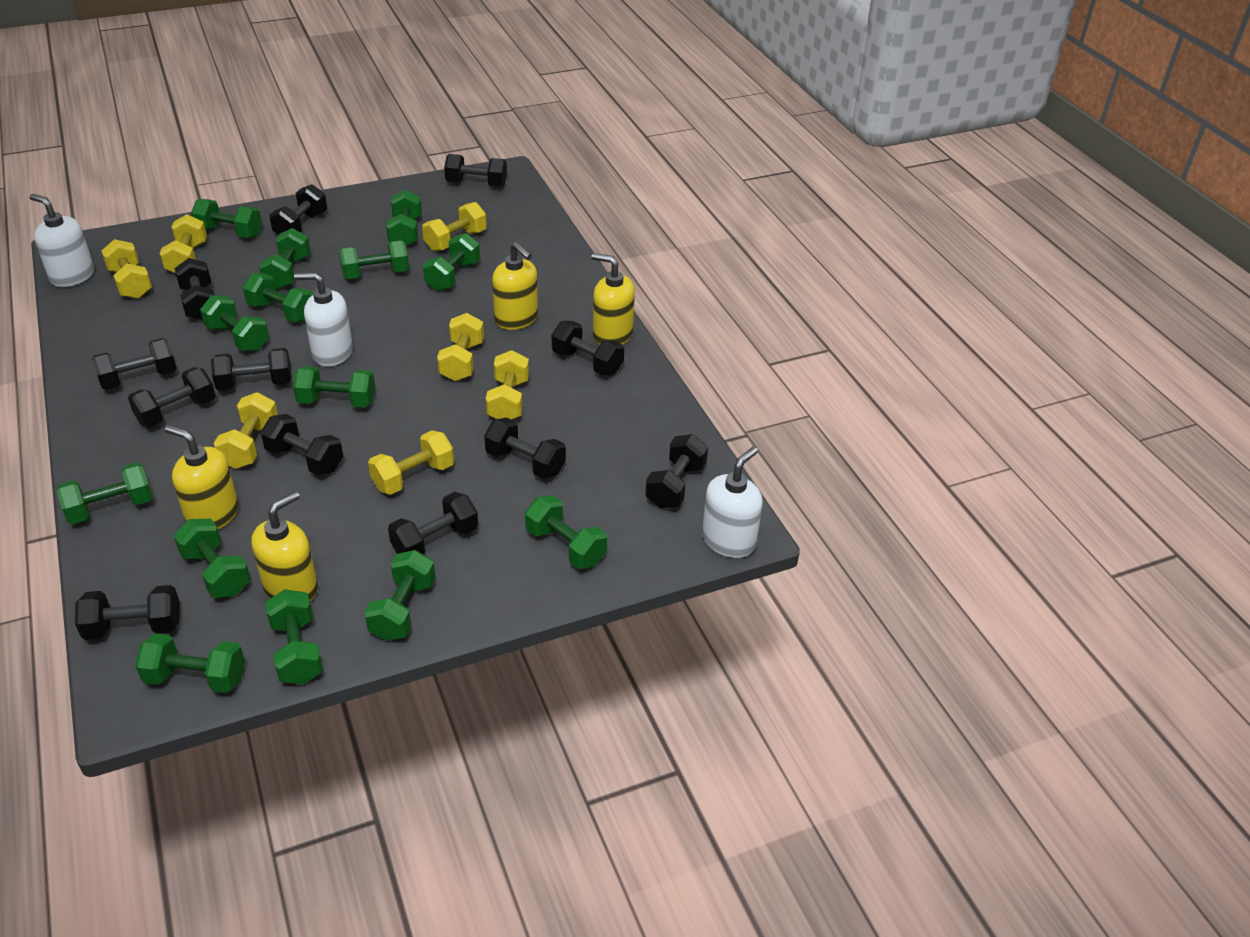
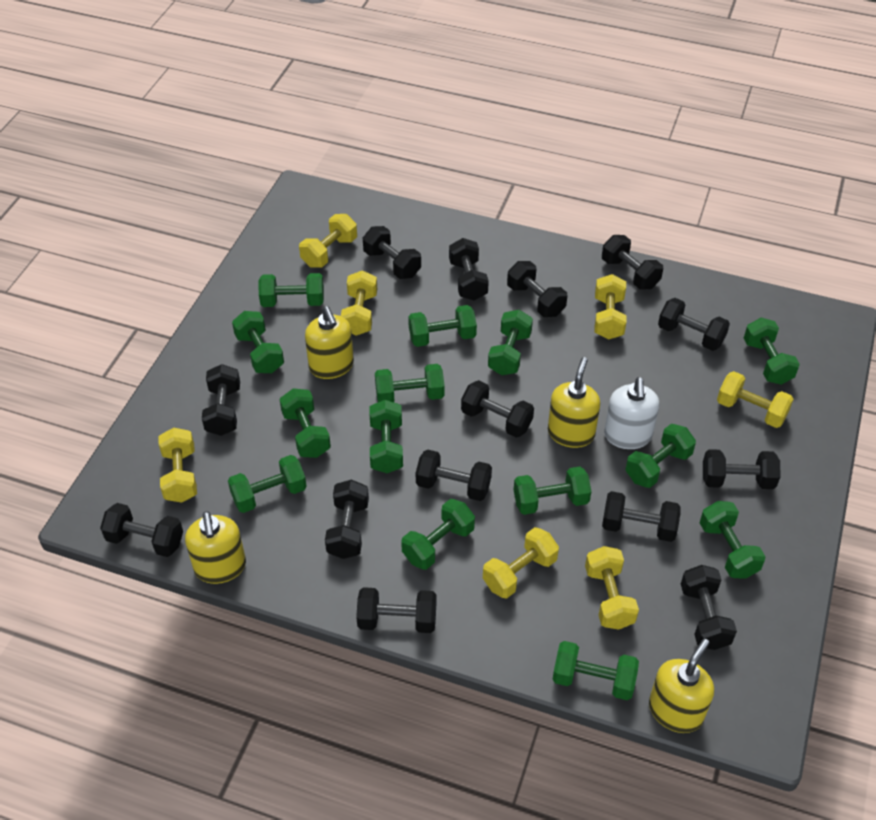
black dumbbell: 12 -> 14
white soap dispenser: 3 -> 1

